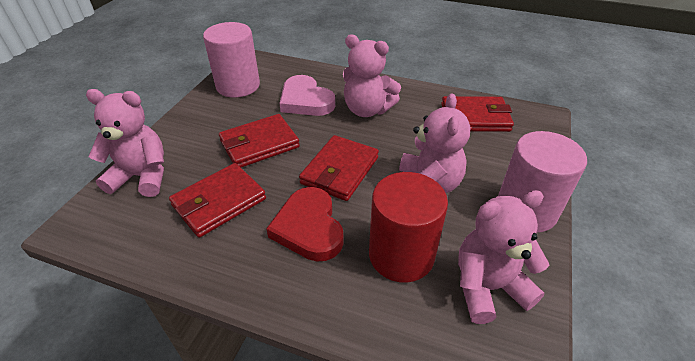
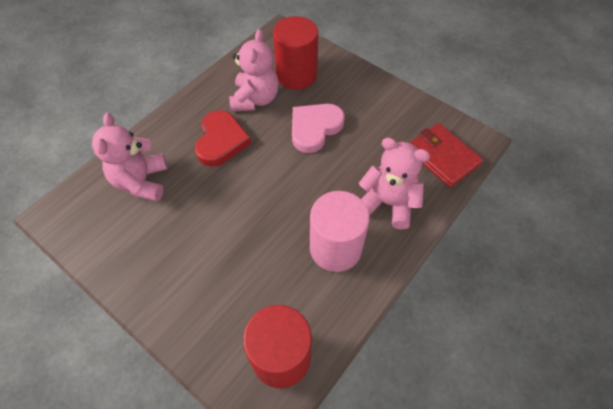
pink cylinder: 2 -> 1
pink teddy bear: 4 -> 3
red cylinder: 1 -> 2
red wallet: 4 -> 1

